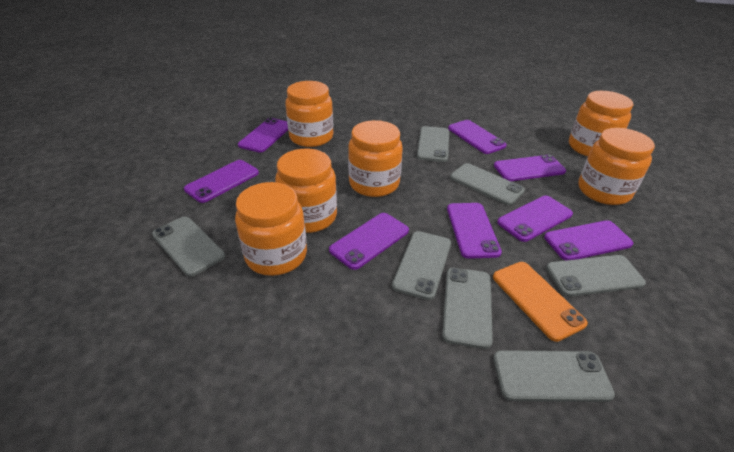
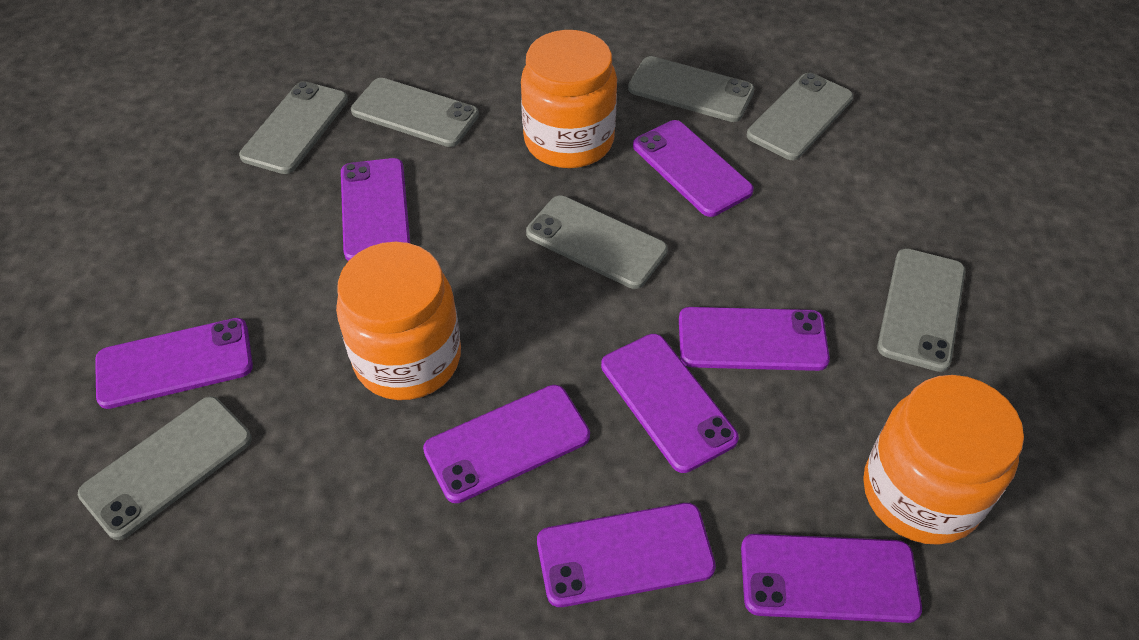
orange jar: 6 -> 3
orange phone: 1 -> 0

